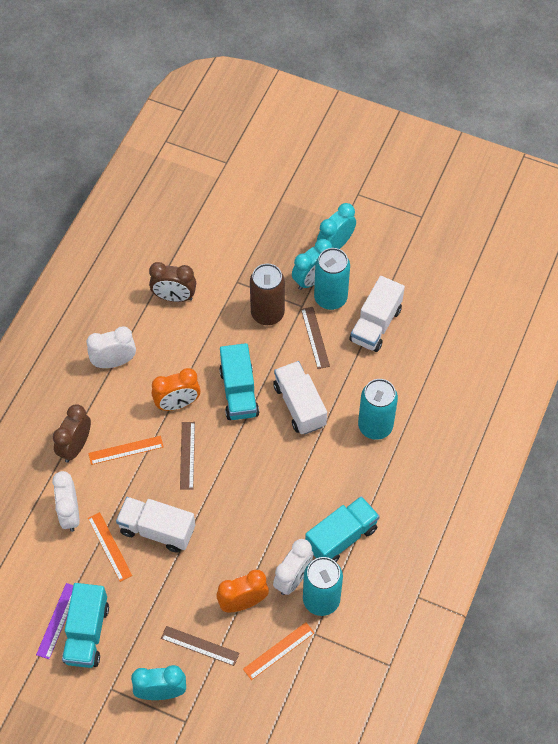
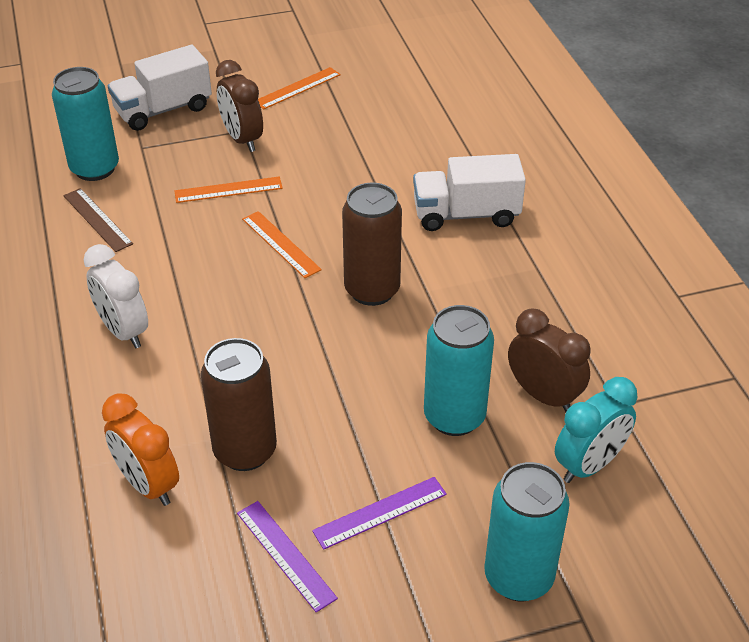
brown can: 1 -> 2
brown ruler: 3 -> 1
orange clock: 2 -> 1
purple ruler: 1 -> 2
turquoise clock: 3 -> 1
turquoise truck: 3 -> 0
white clock: 3 -> 1
white truck: 3 -> 2

